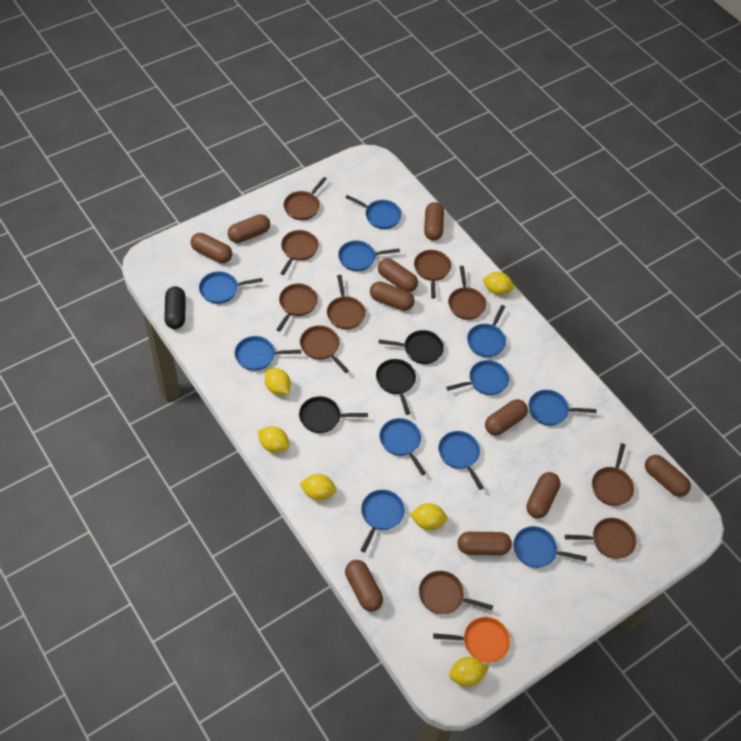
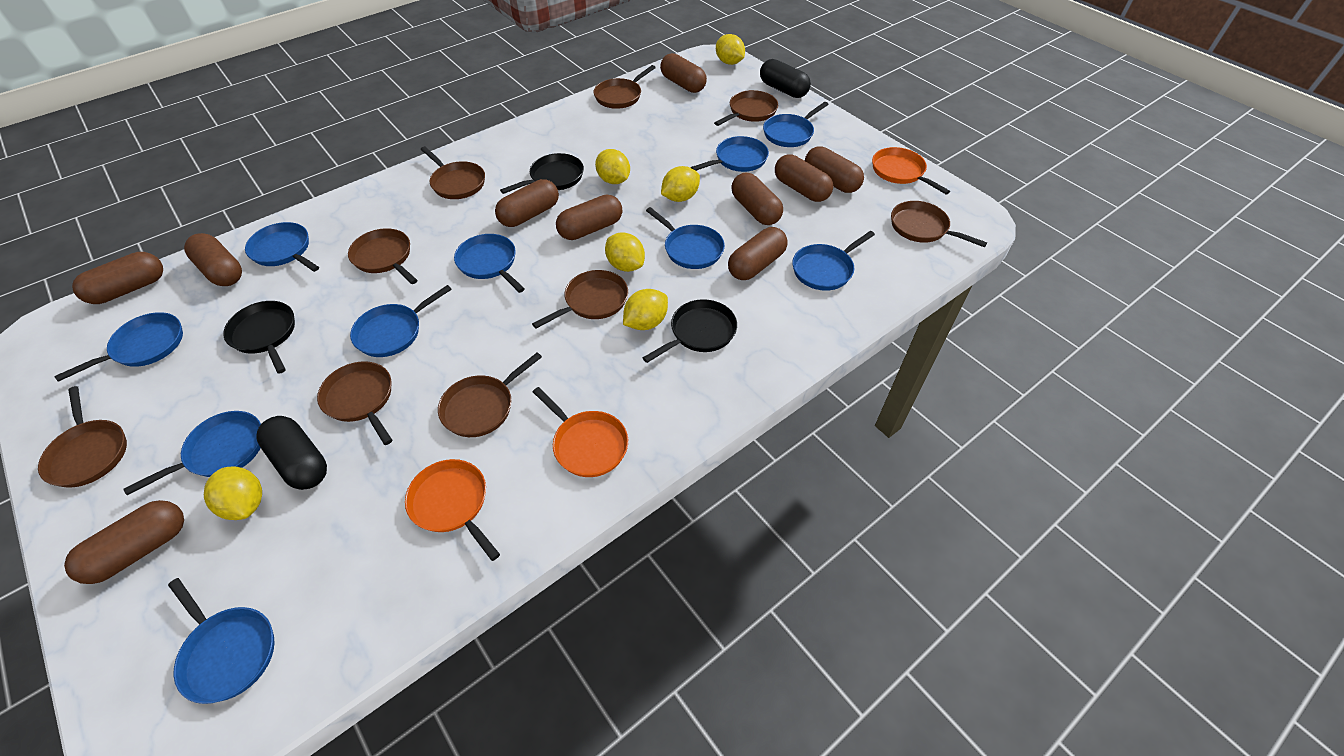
black capsule: 1 -> 2
blue pan: 11 -> 10
brown pan: 10 -> 9
orange pan: 1 -> 3

